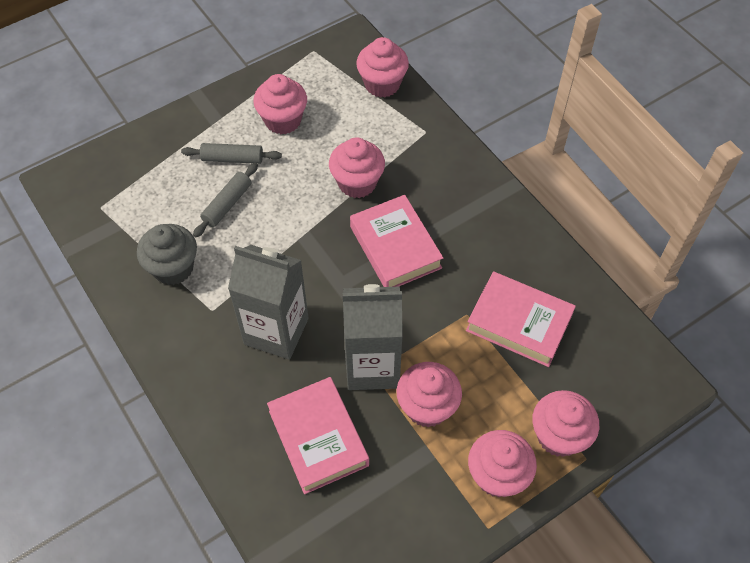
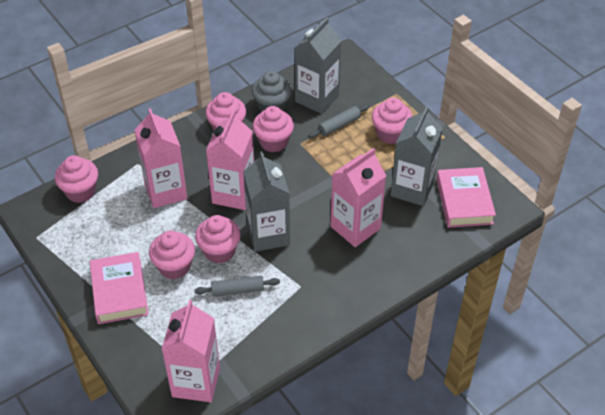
grey carton: 2 -> 3
pink book: 3 -> 2
pink carton: 0 -> 4

